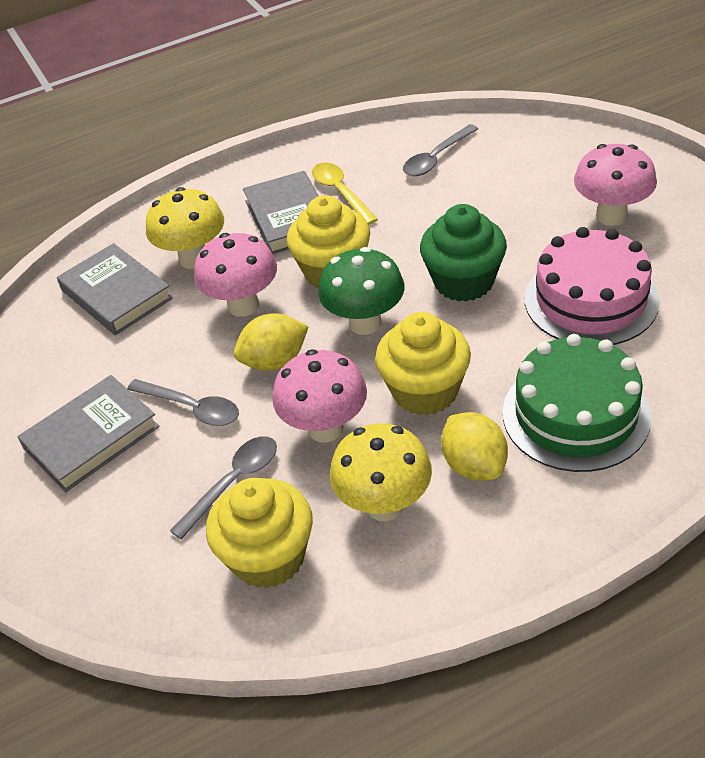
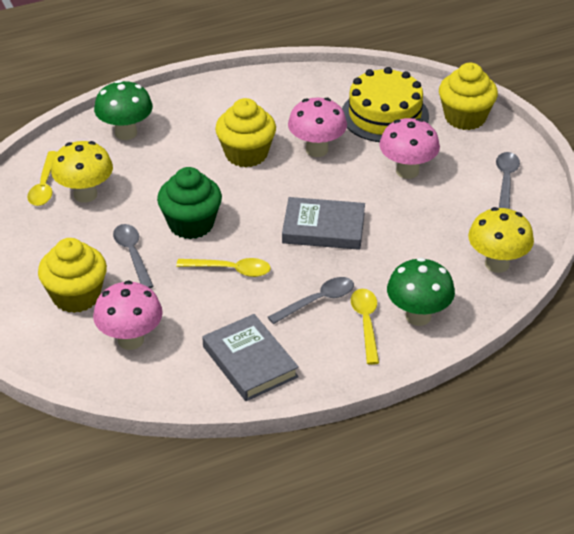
green cake: 1 -> 0
green mushroom: 1 -> 2
grey book: 3 -> 2
pink cake: 1 -> 0
yellow cake: 0 -> 1
yellow lemon: 2 -> 0
yellow spoon: 1 -> 3

